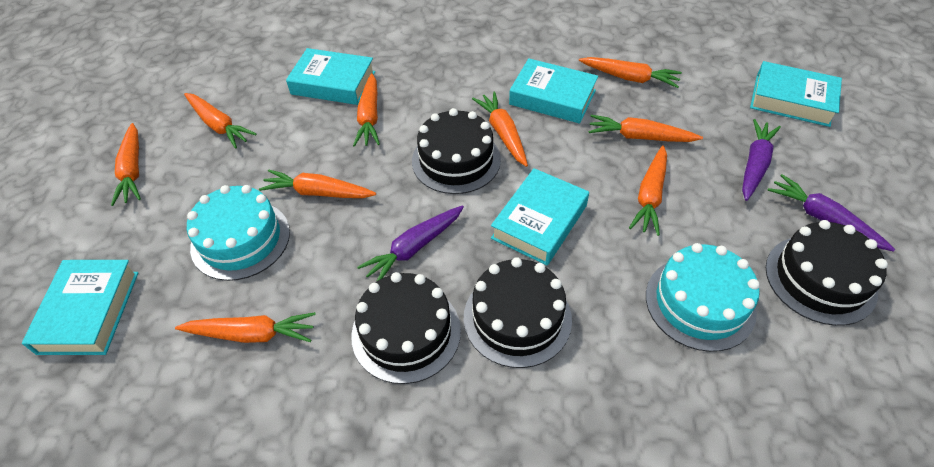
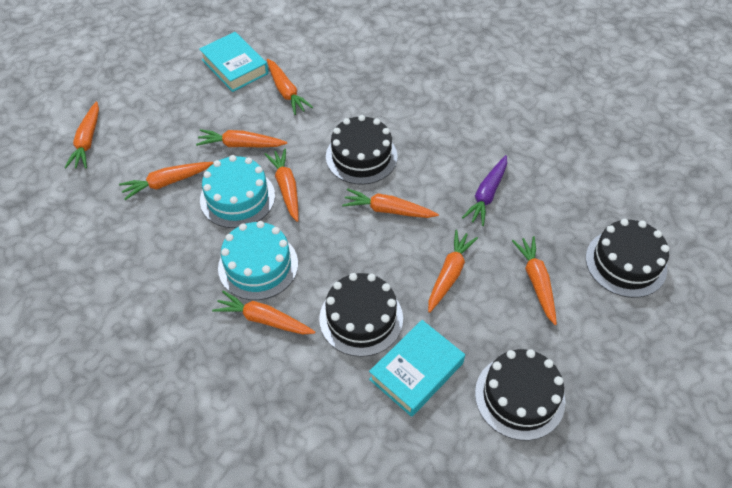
purple carrot: 3 -> 1
turquoise book: 5 -> 2

